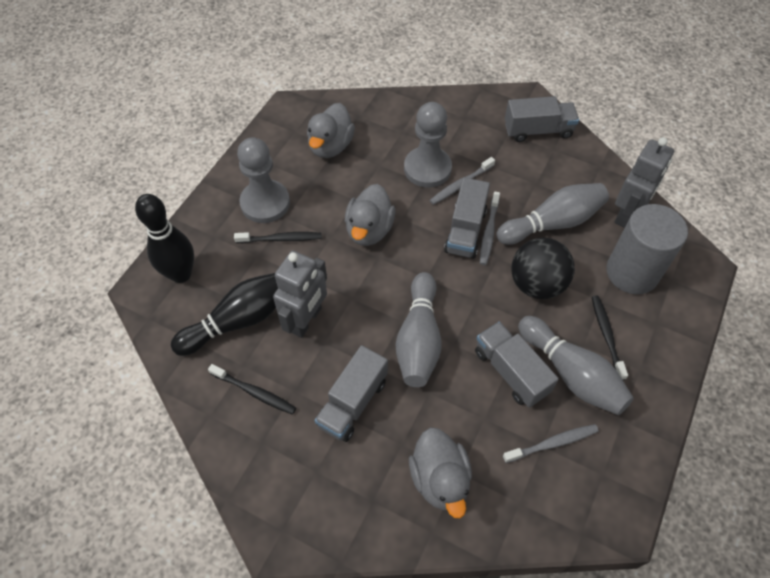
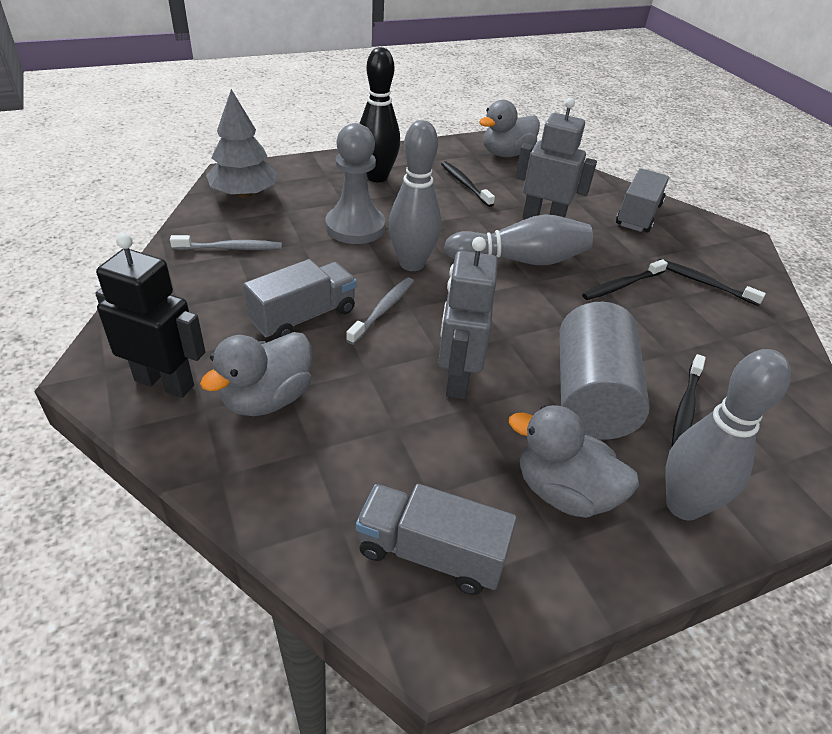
black ball: 1 -> 0
black bowling pin: 2 -> 1
black robot: 0 -> 1
black toothbrush: 3 -> 4
grey pawn: 2 -> 1
grey toothbrush: 3 -> 2
grey tree: 0 -> 1
grey truck: 4 -> 3

